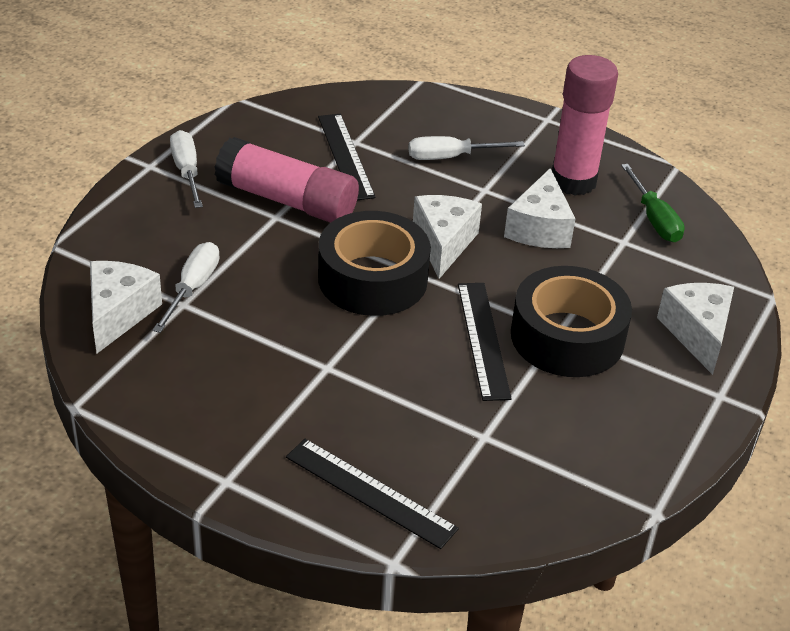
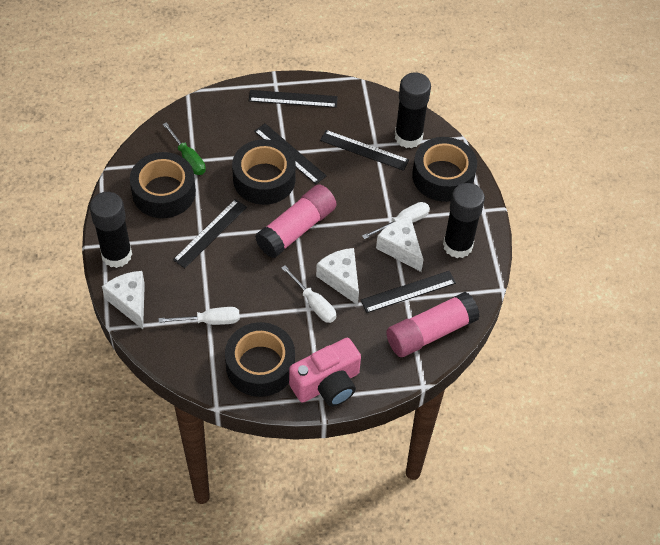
black glue stick: 0 -> 3
black ruler: 3 -> 5
black tape: 2 -> 4
pink camera: 0 -> 1
white cheese: 4 -> 3

